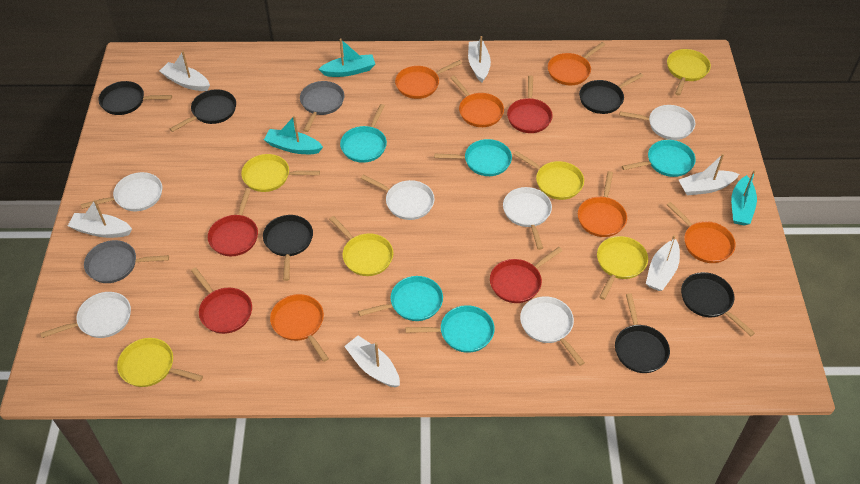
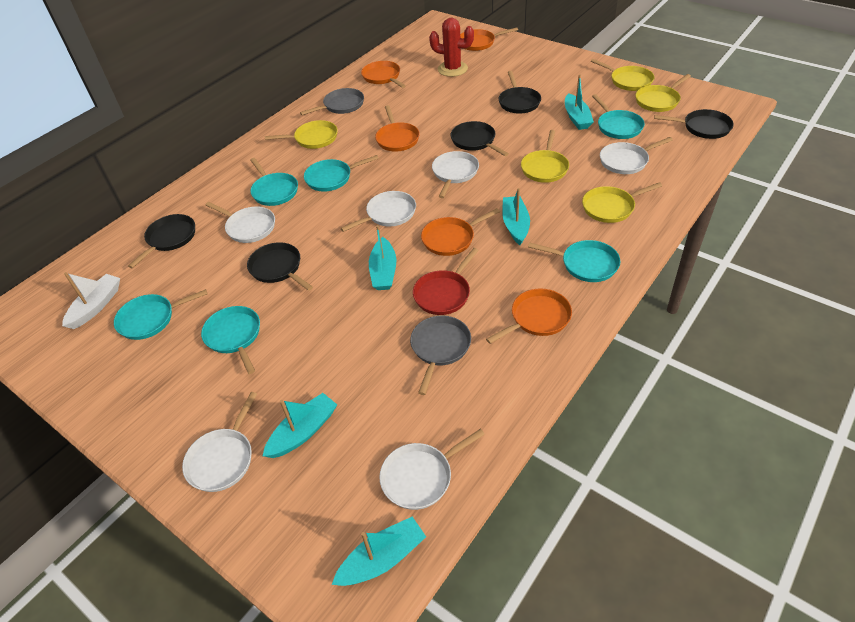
black pan: 6 -> 5
orange pan: 6 -> 5
red cactus: 0 -> 1
red pan: 4 -> 1
turquoise boat: 3 -> 5
turquoise pan: 5 -> 6
white boat: 6 -> 1
yellow pan: 6 -> 5

